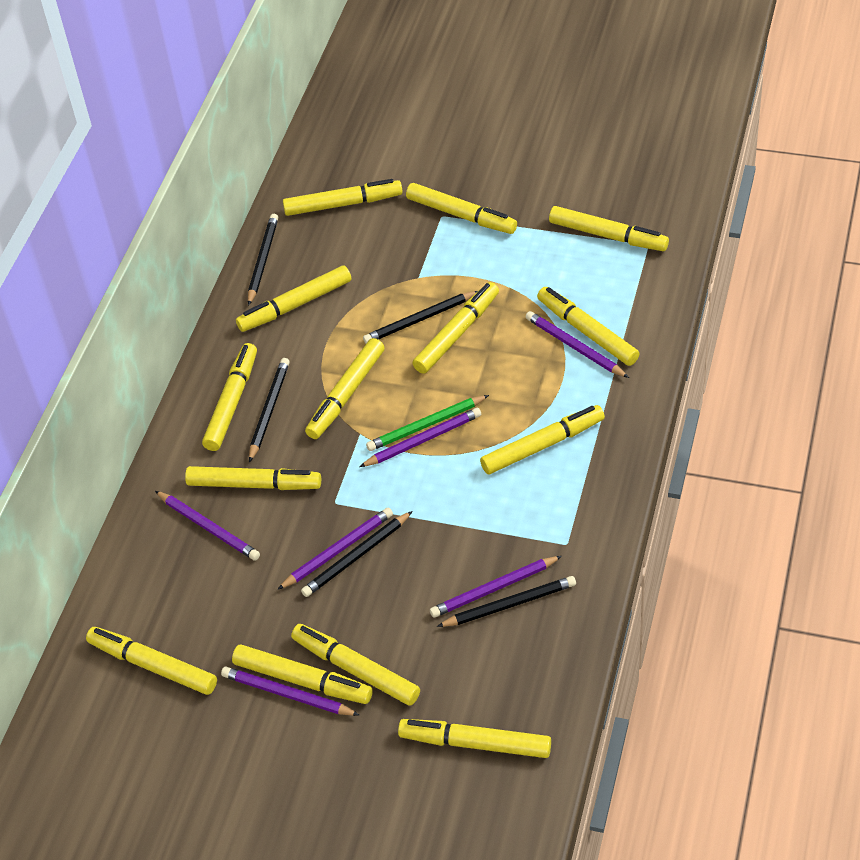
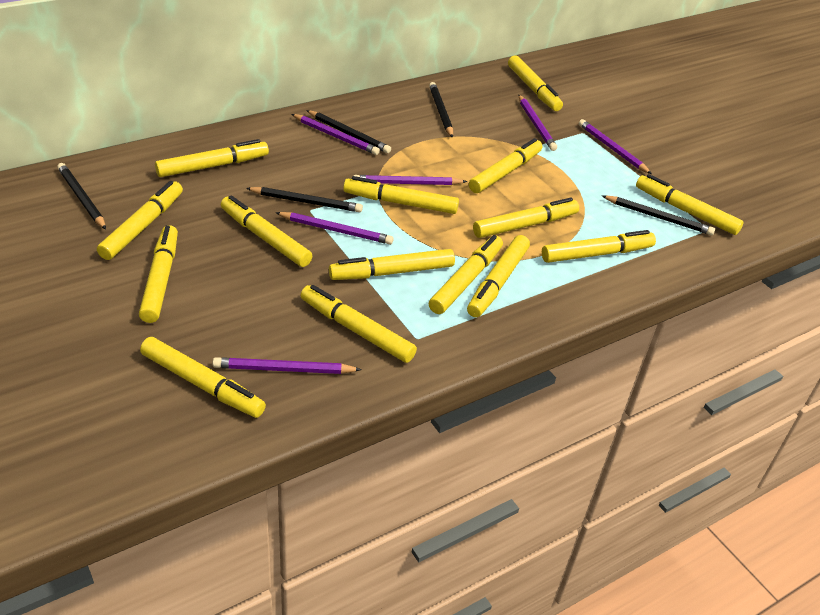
green pencil: 1 -> 0
yellow marker: 14 -> 15

